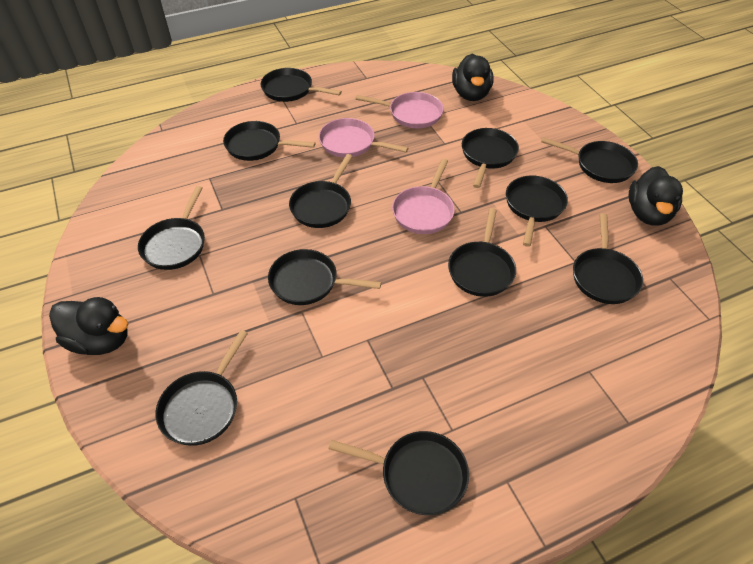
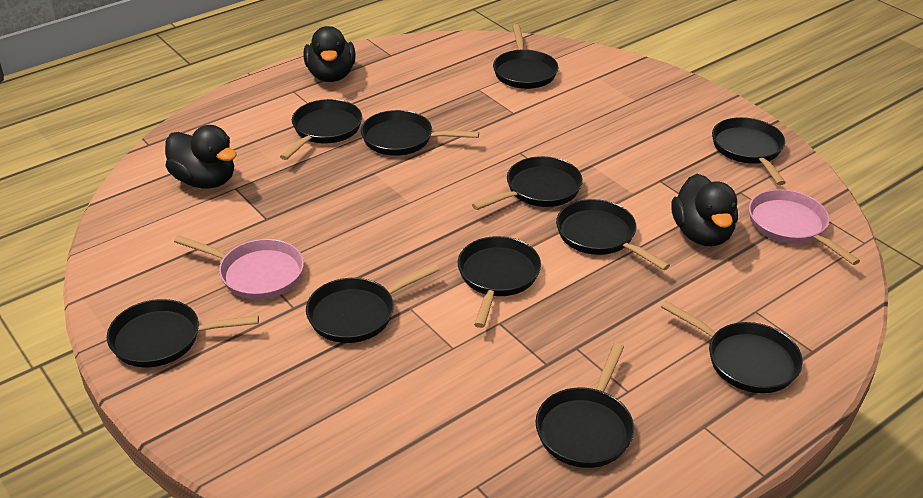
black pan: 12 -> 11
pink pan: 3 -> 2

